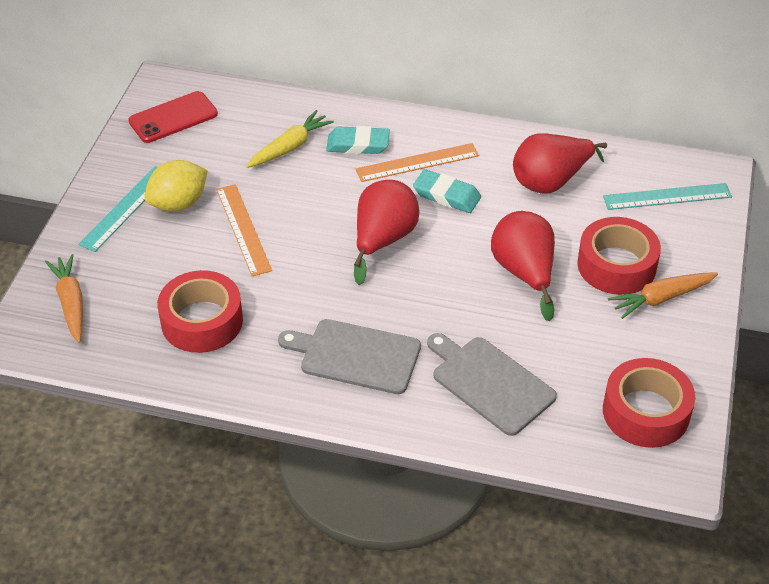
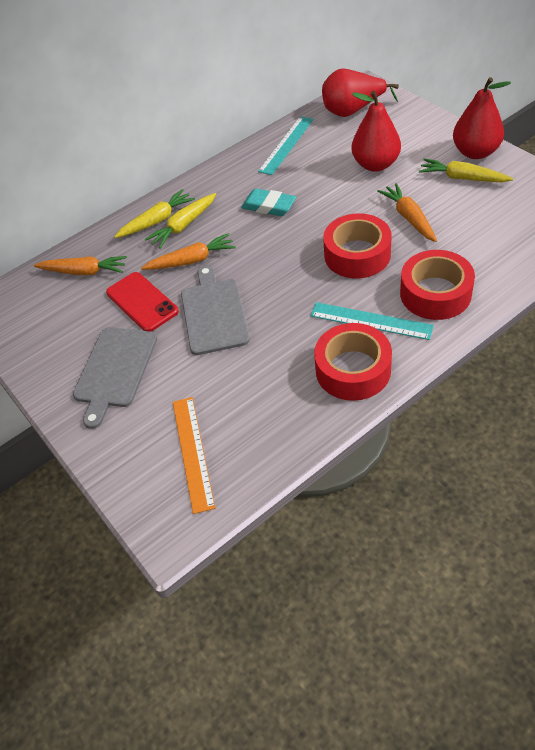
orange carrot: 2 -> 3
orange ruler: 2 -> 1
turquoise eraser: 2 -> 1
yellow carrot: 1 -> 3
yellow lemon: 1 -> 0

